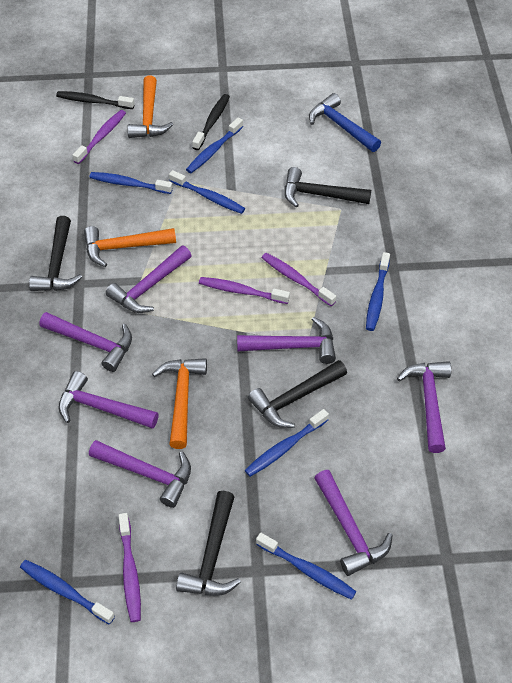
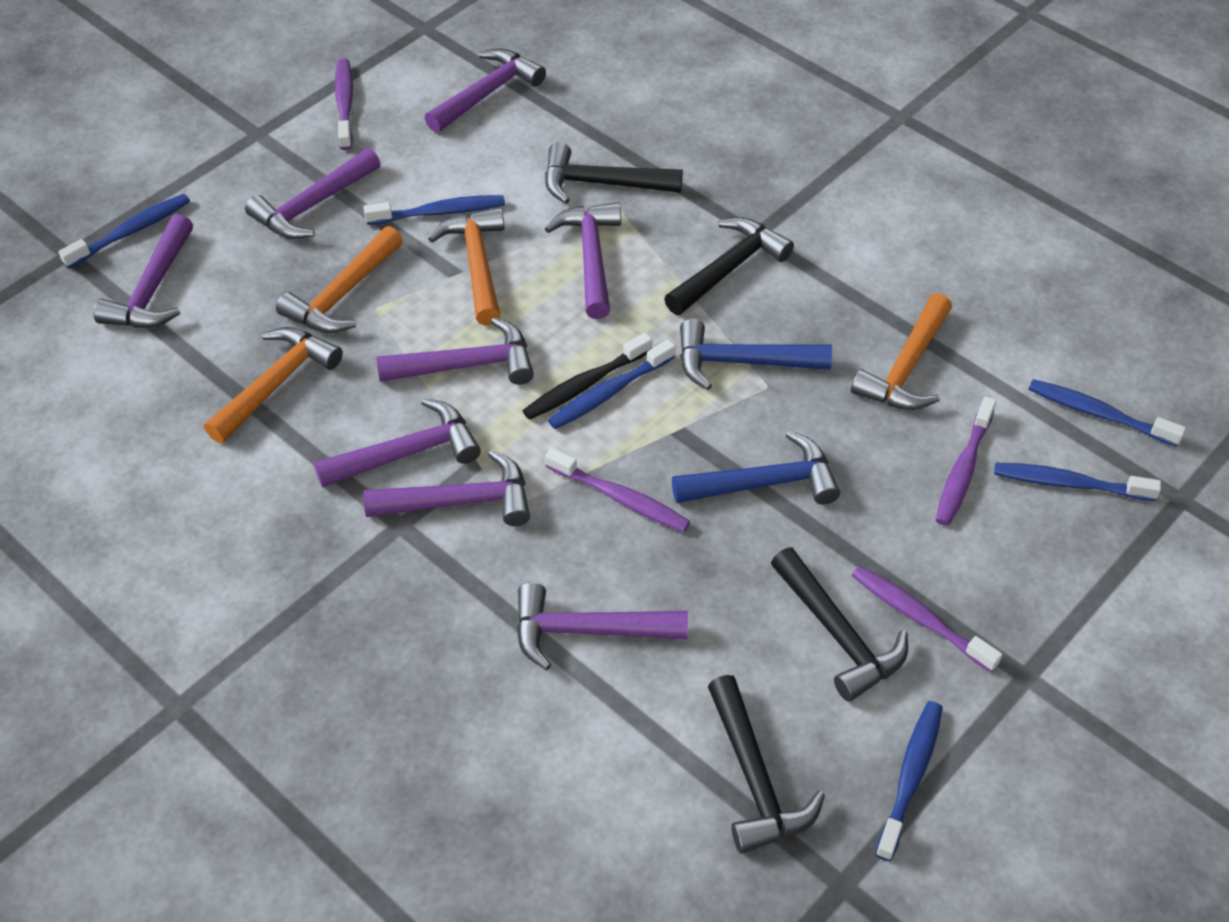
black toothbrush: 2 -> 1
blue hammer: 1 -> 2
blue toothbrush: 7 -> 6
orange hammer: 3 -> 4
purple hammer: 7 -> 8

